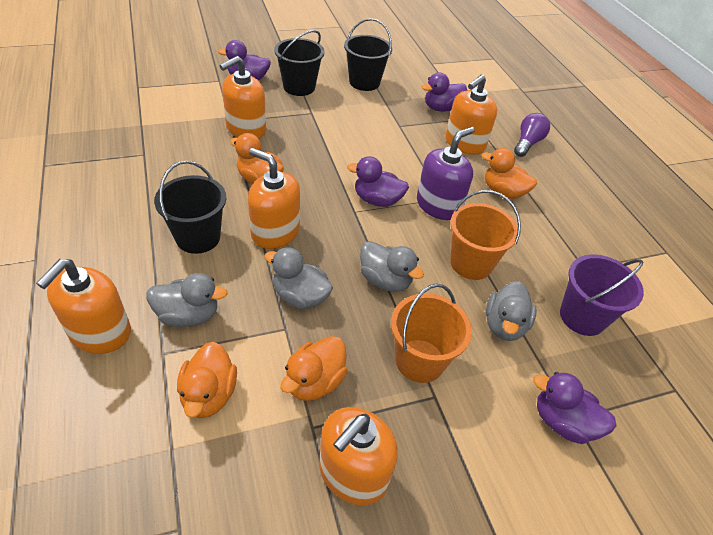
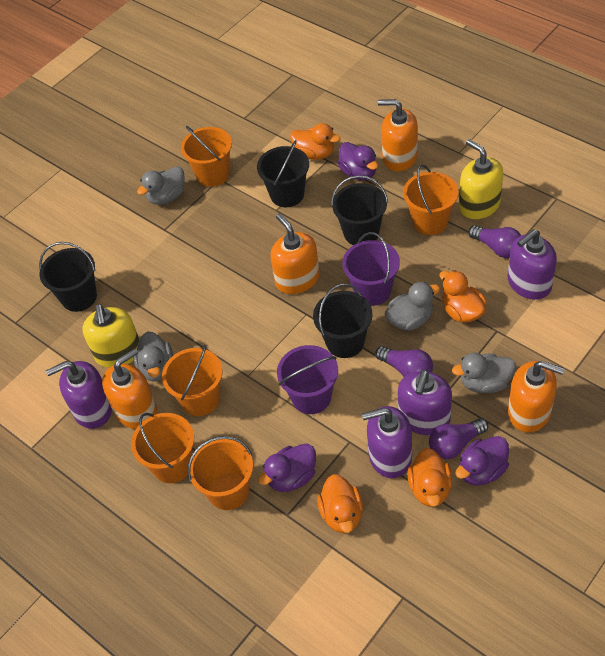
black bucket: 3 -> 4
orange bucket: 2 -> 5
orange soap dispenser: 5 -> 4
purple bucket: 1 -> 2
purple duck: 4 -> 3
purple light bulb: 1 -> 3
purple soap dispenser: 1 -> 4
yellow soap dispenser: 0 -> 2

